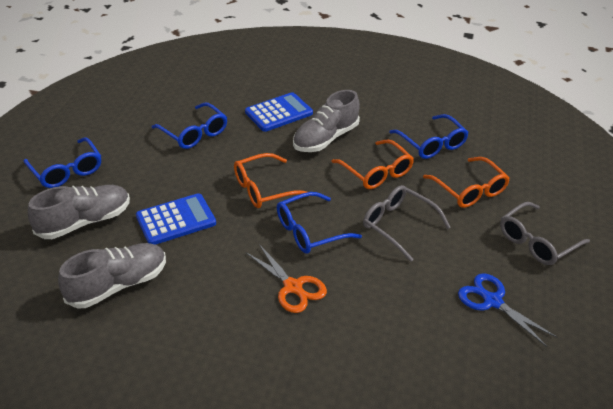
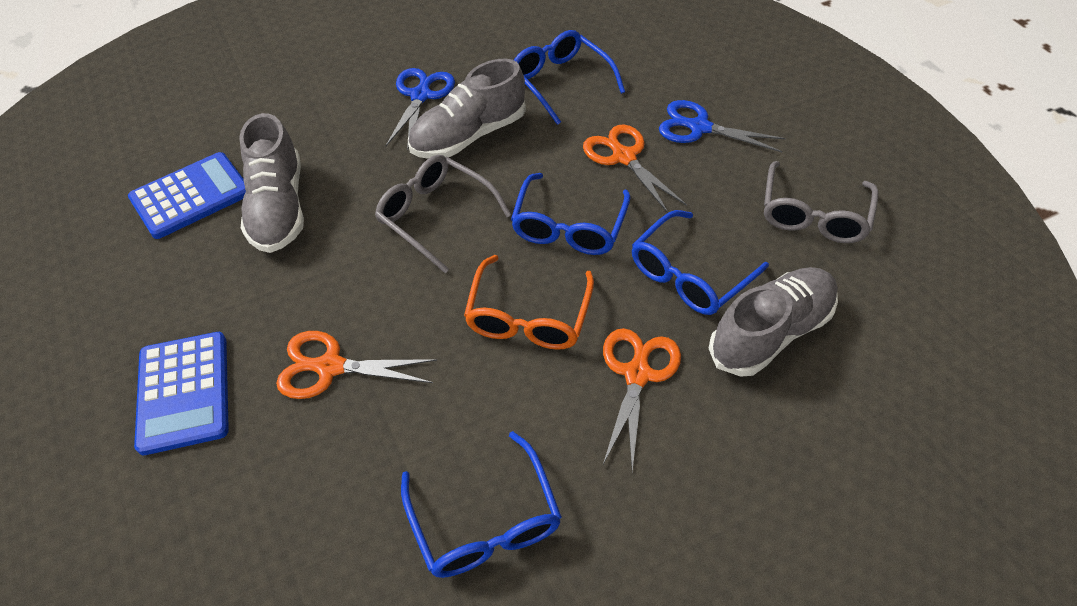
blue scissors: 1 -> 2
orange glasses: 3 -> 1
orange scissors: 1 -> 3

